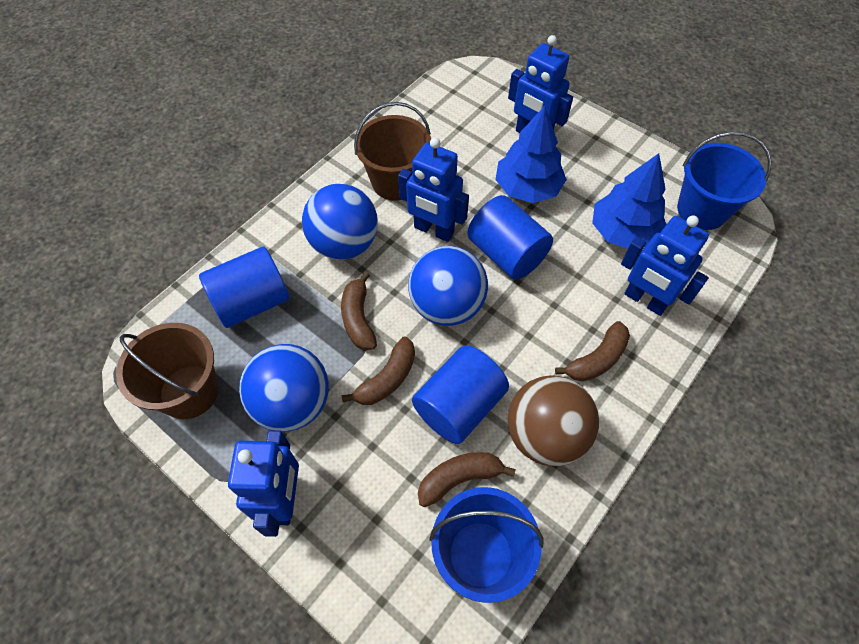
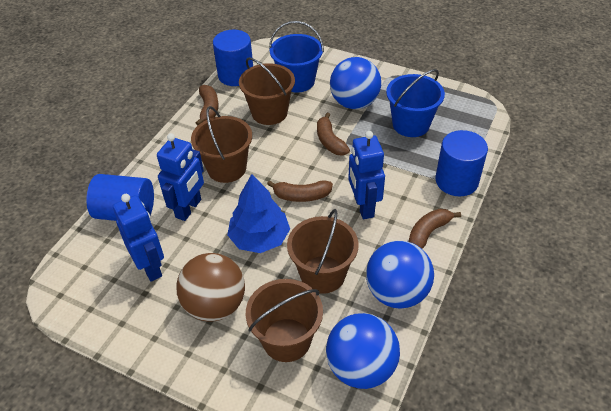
blue robot: 4 -> 3
blue tree: 2 -> 1
brown bucket: 2 -> 4

